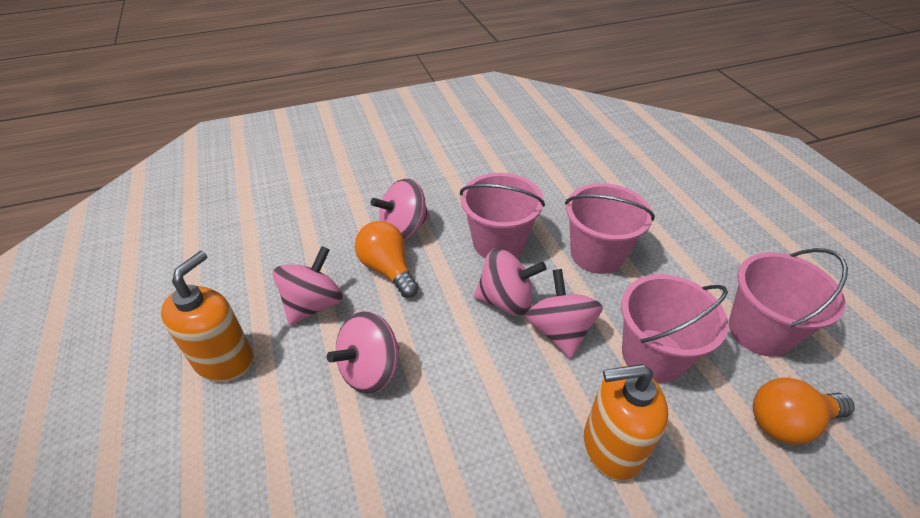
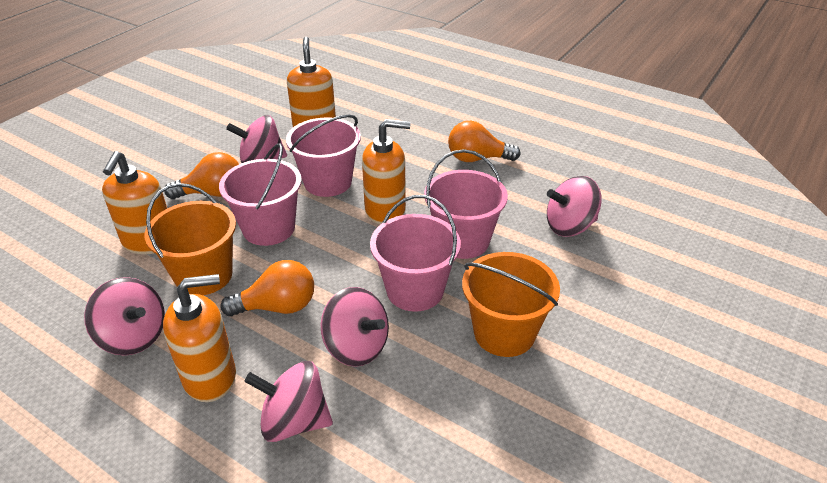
orange bucket: 0 -> 2
orange light bulb: 2 -> 3
orange soap dispenser: 2 -> 4

